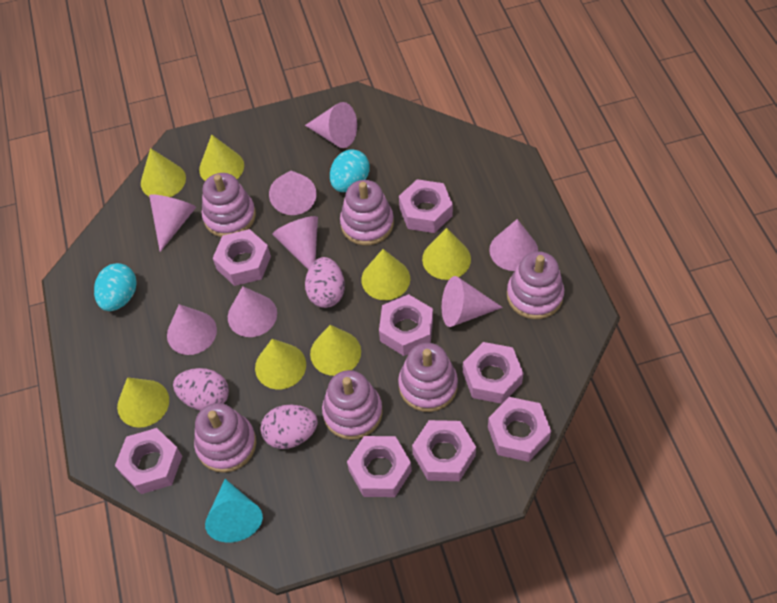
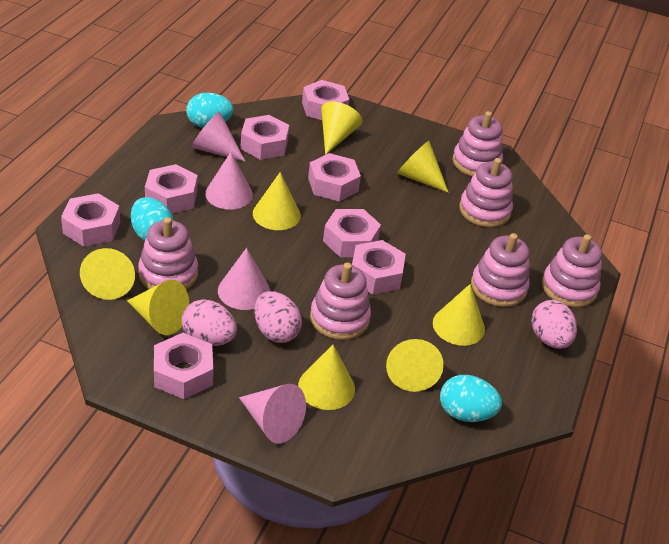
pink cone: 8 -> 4
turquoise cone: 1 -> 0
turquoise egg: 2 -> 3
yellow cone: 7 -> 8

